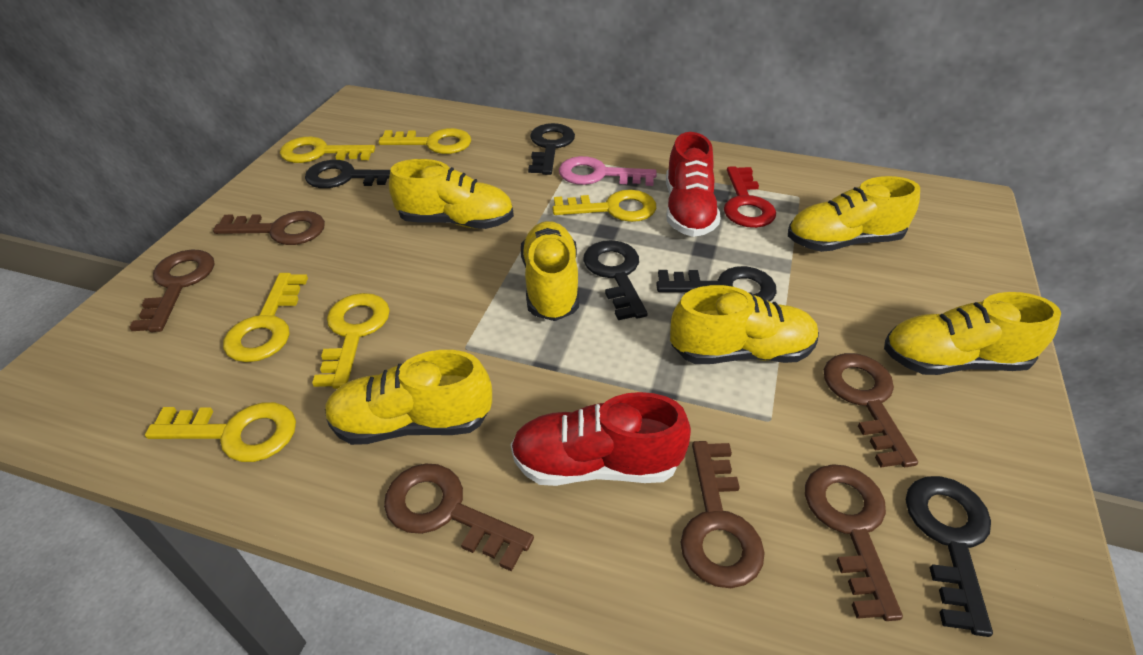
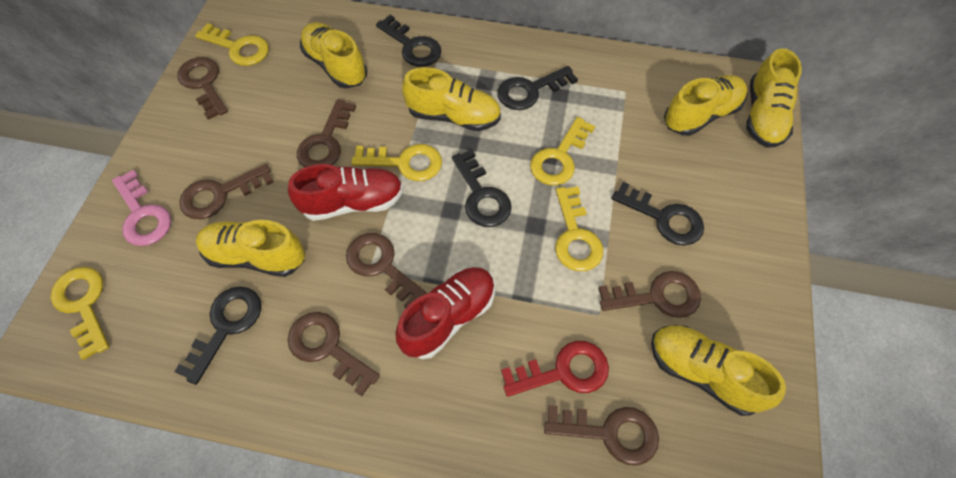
brown key: 6 -> 7
yellow key: 6 -> 5

